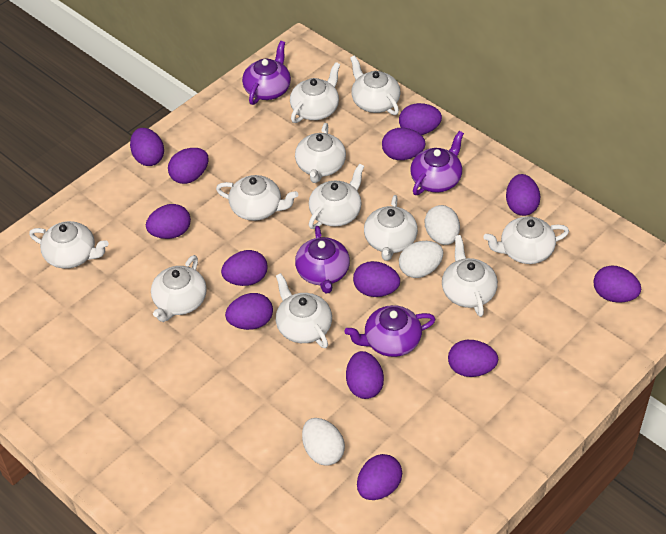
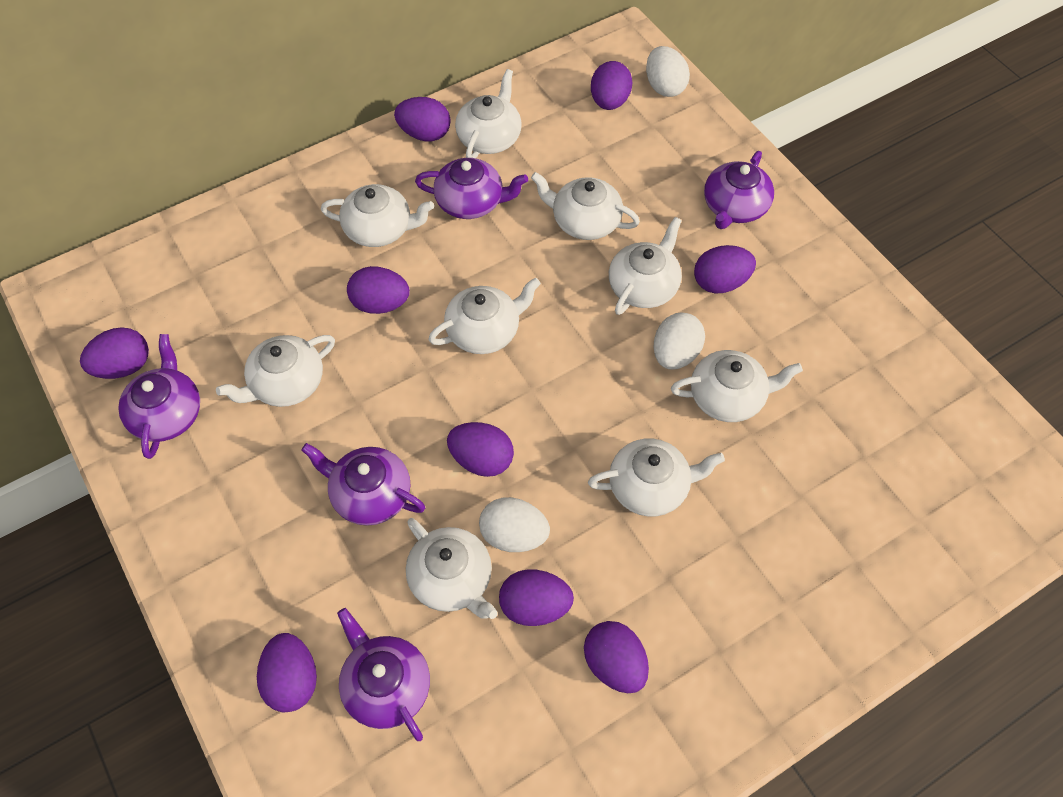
purple egg: 13 -> 9
purple teapot: 4 -> 5
white teapot: 11 -> 9

